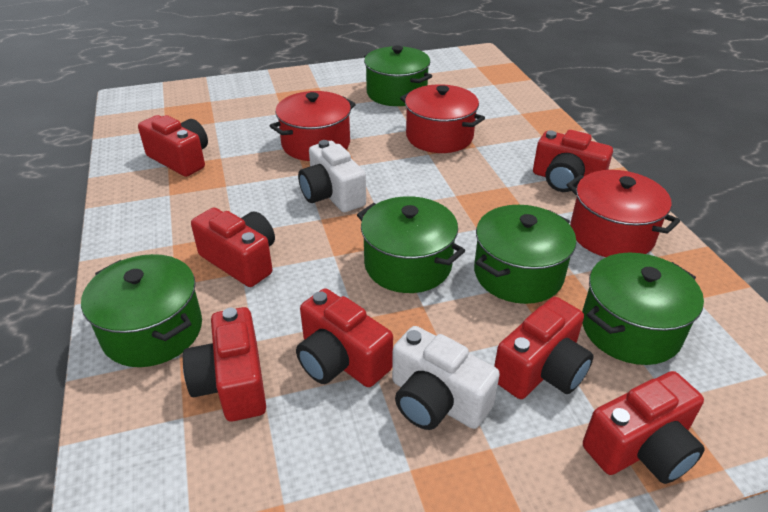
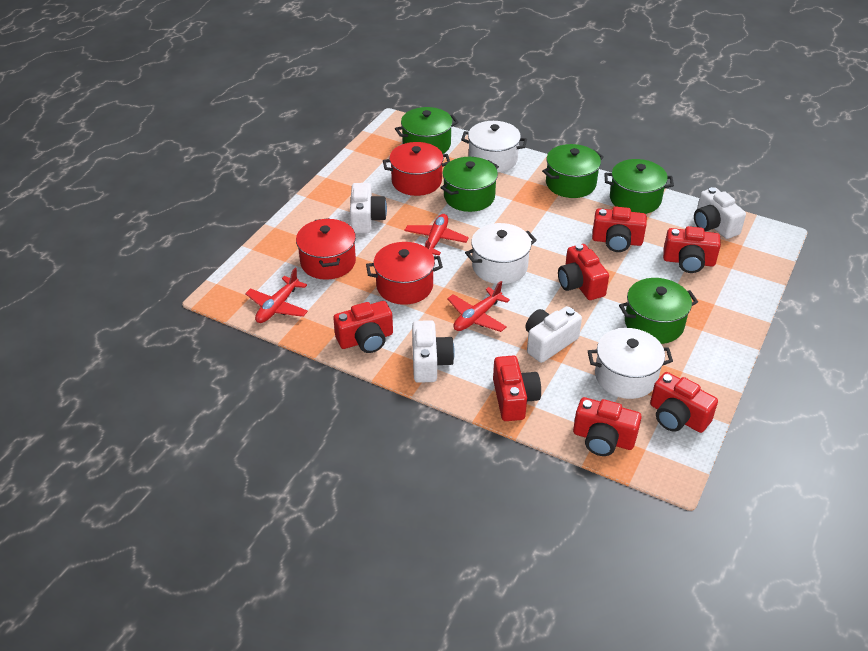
red plane: 0 -> 3
white camera: 2 -> 4
white pot: 0 -> 3

